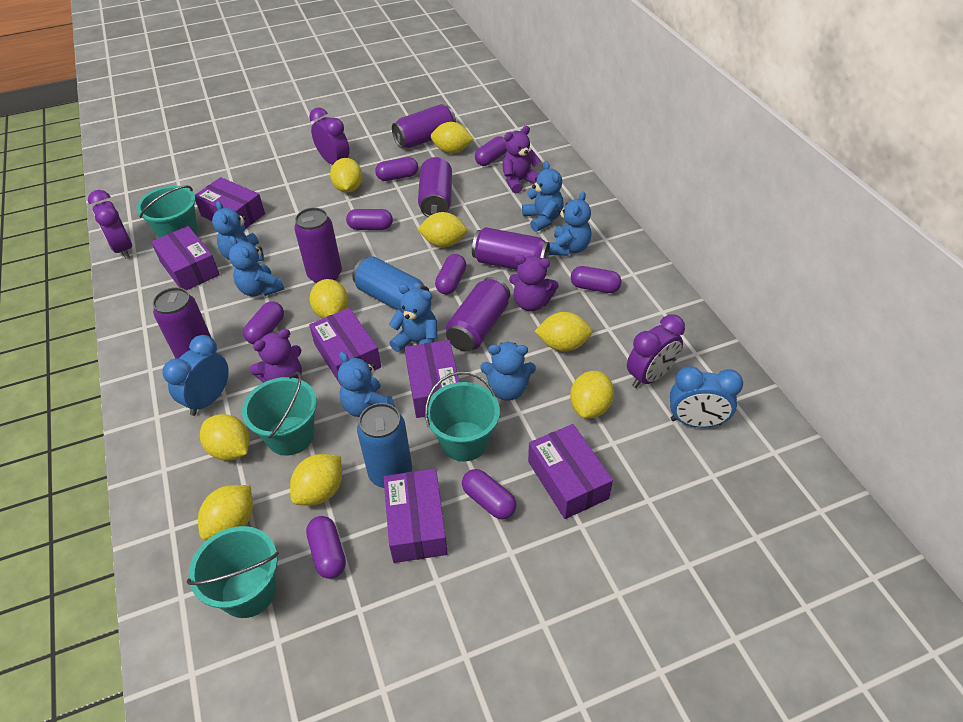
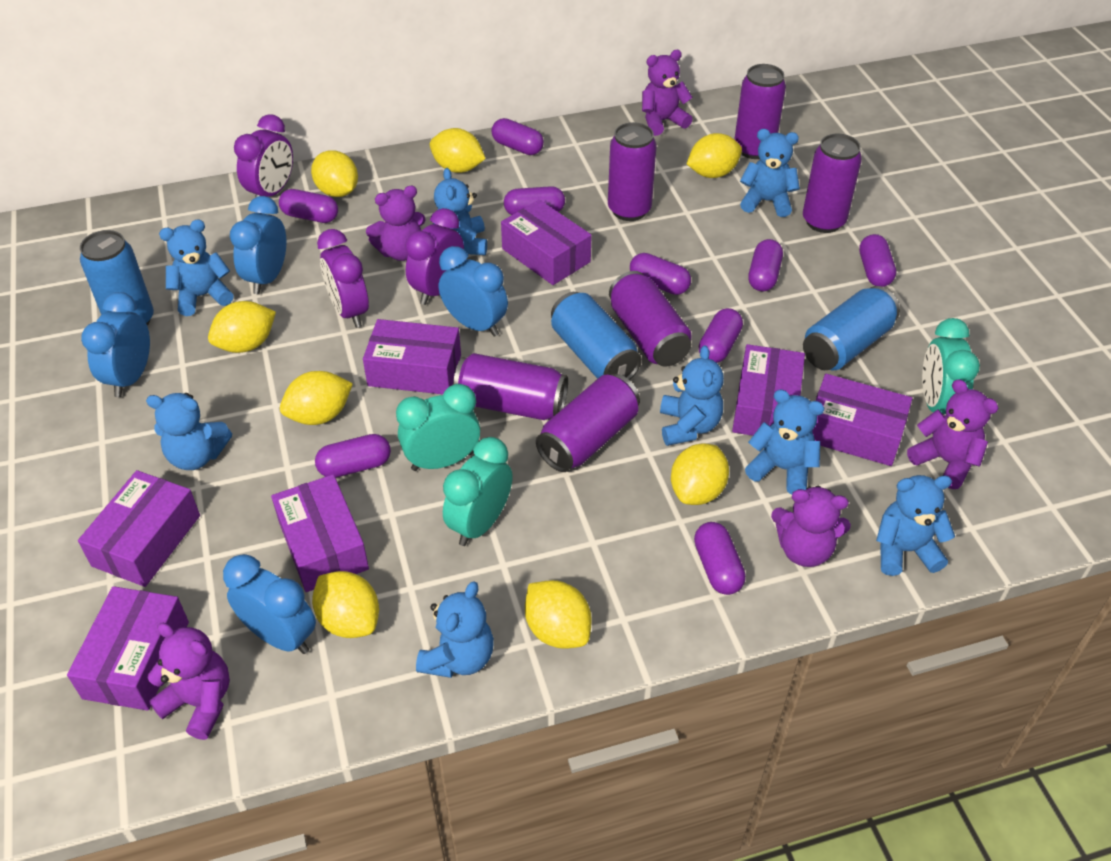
blue can: 2 -> 3
blue clock: 2 -> 4
blue teddy bear: 7 -> 8
purple box: 6 -> 7
purple capsule: 8 -> 9
purple teddy bear: 3 -> 5
turquoise bucket: 4 -> 0
turquoise clock: 0 -> 3
yellow lemon: 9 -> 8

